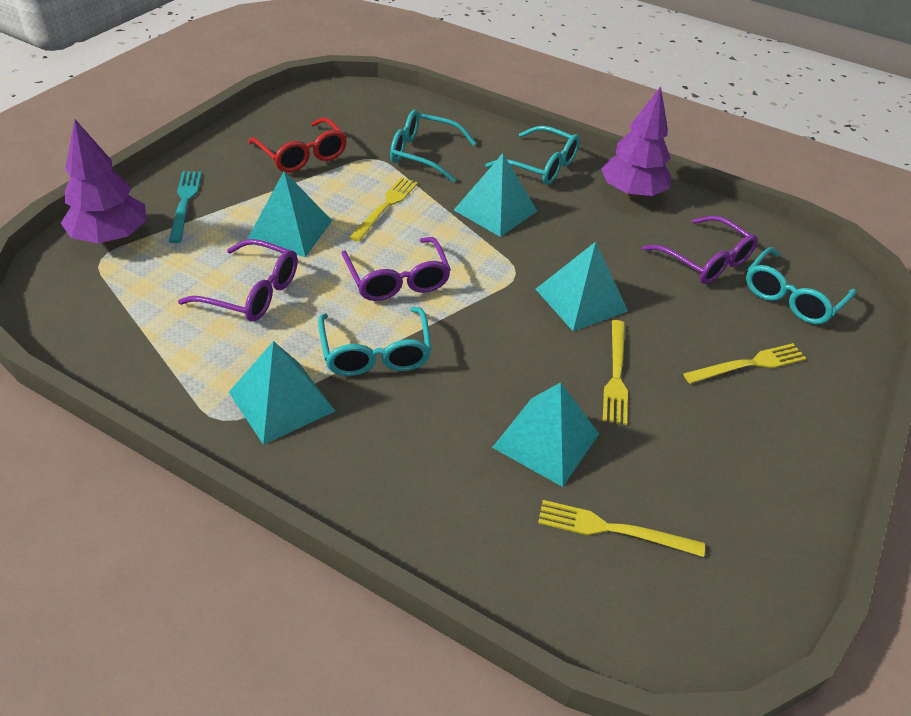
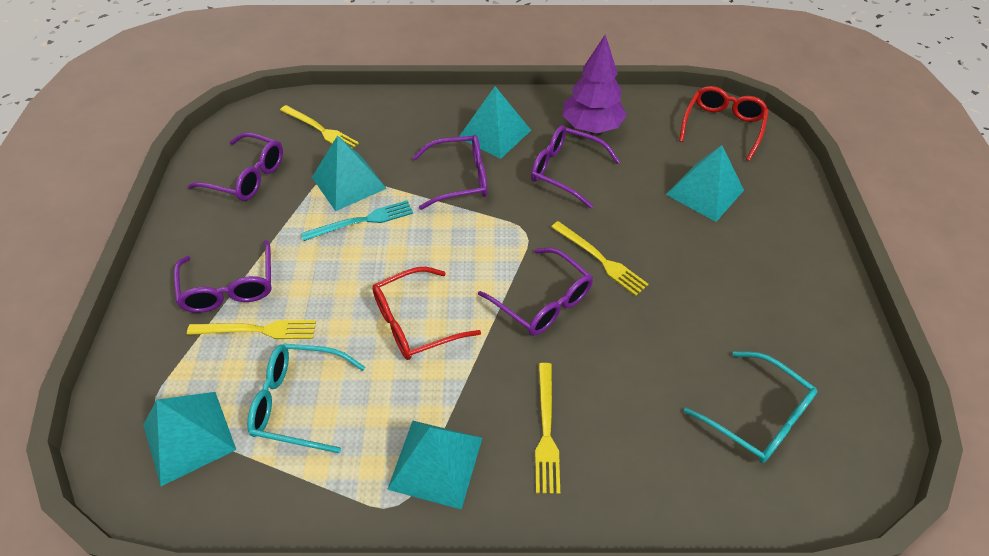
purple glasses: 3 -> 5
purple tree: 2 -> 1
red glasses: 1 -> 2
turquoise glasses: 4 -> 2

